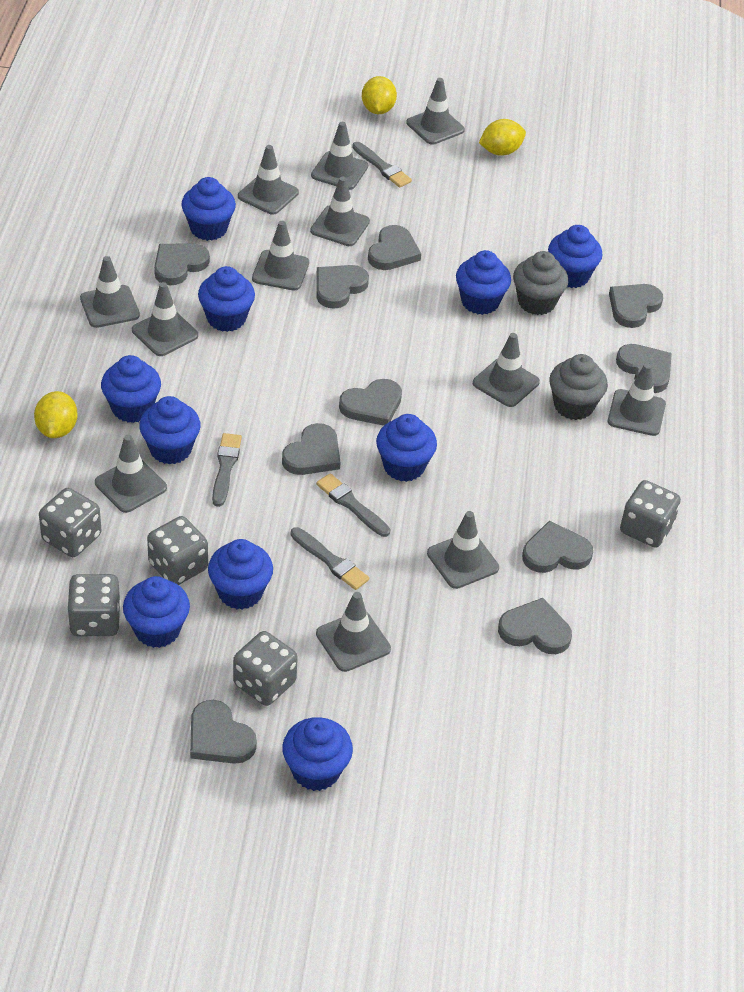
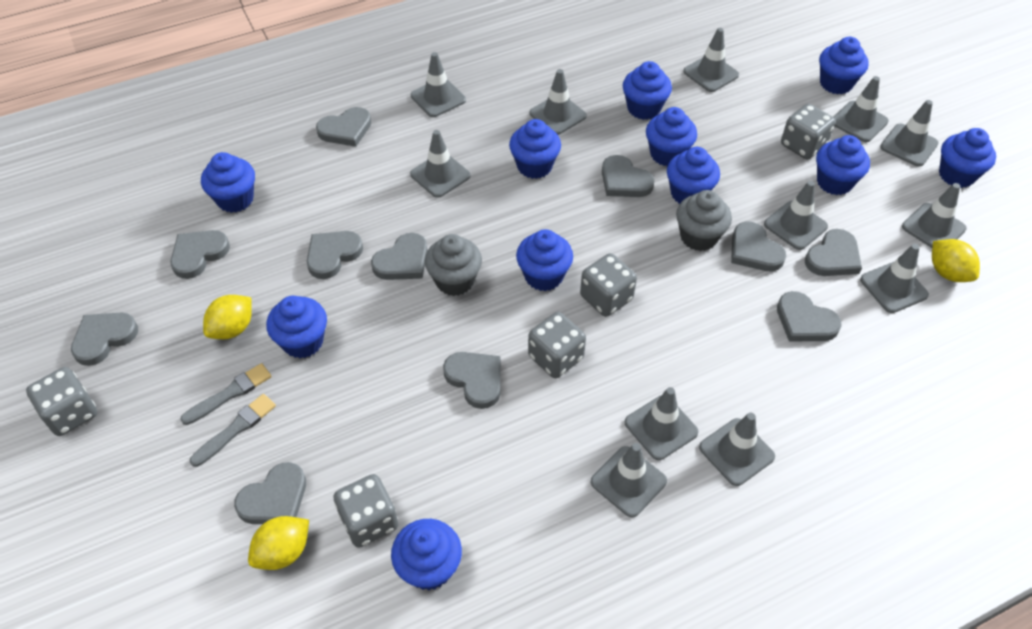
blue cupcake: 10 -> 11
grey brush: 4 -> 2
grey heart: 10 -> 11

